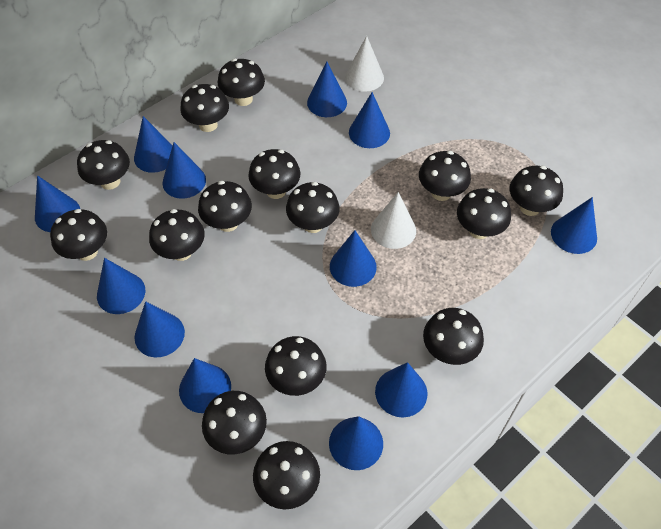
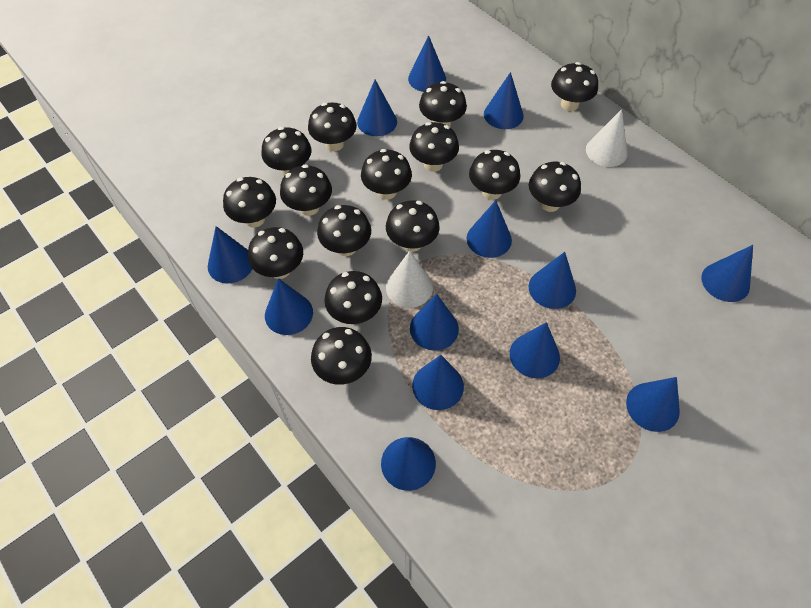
blue cone: 12 -> 13

